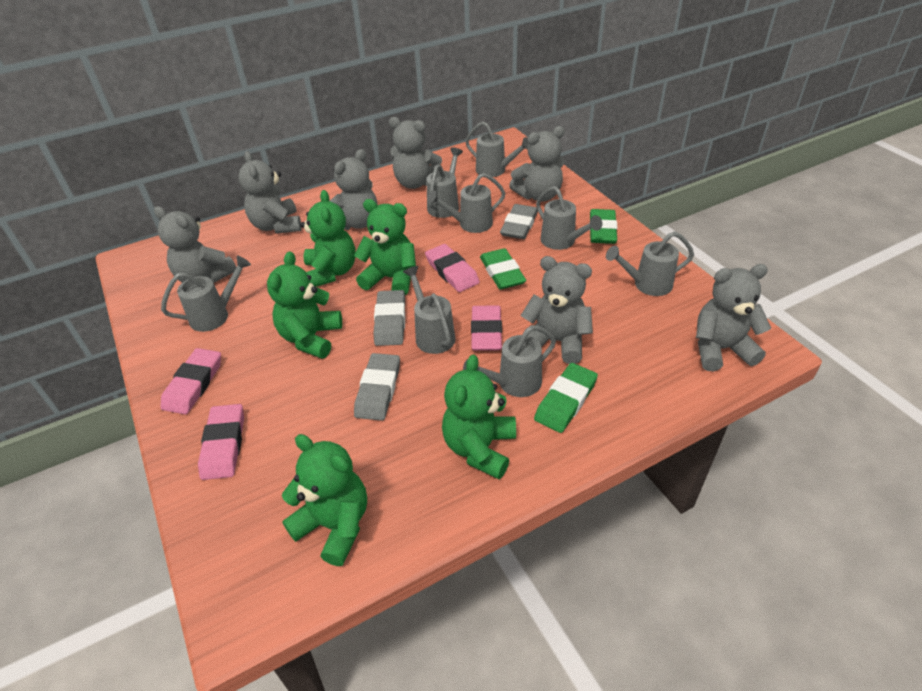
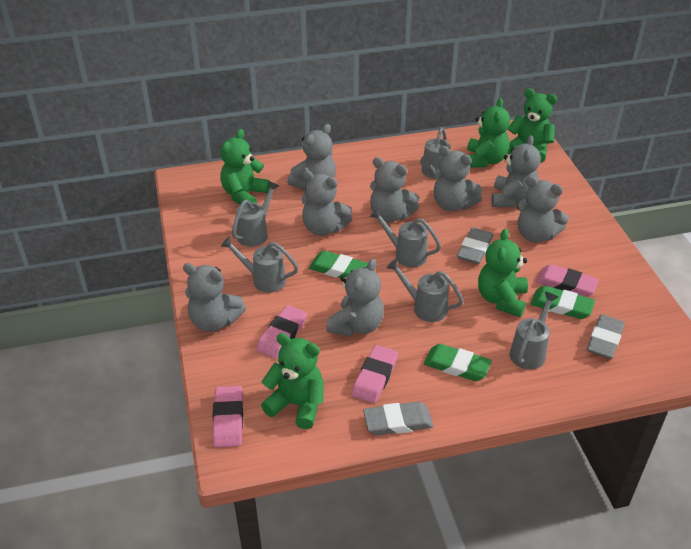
grey teddy bear: 7 -> 8
grey watering can: 8 -> 6

